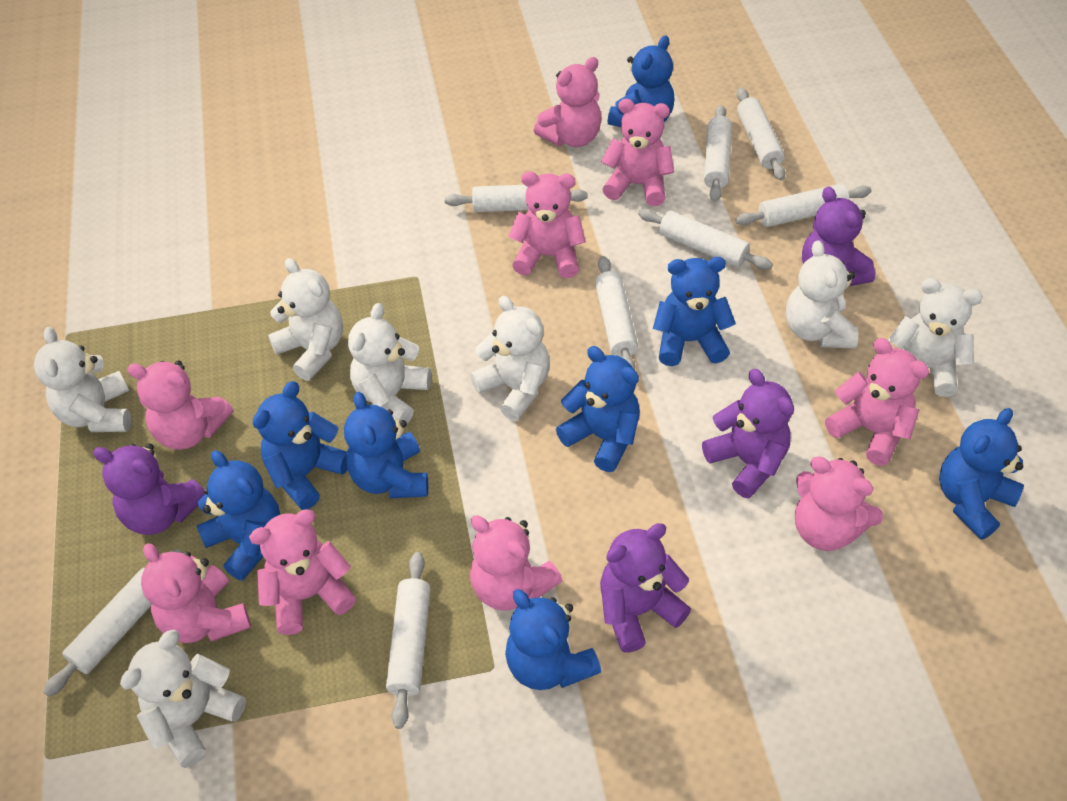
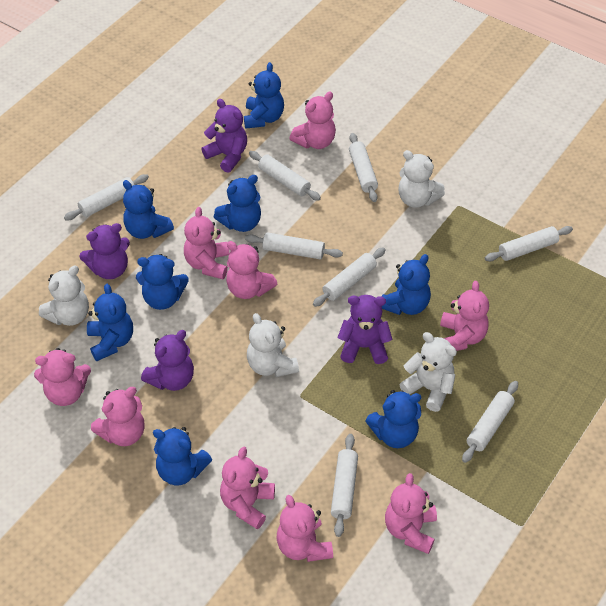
white teddy bear: 7 -> 4

